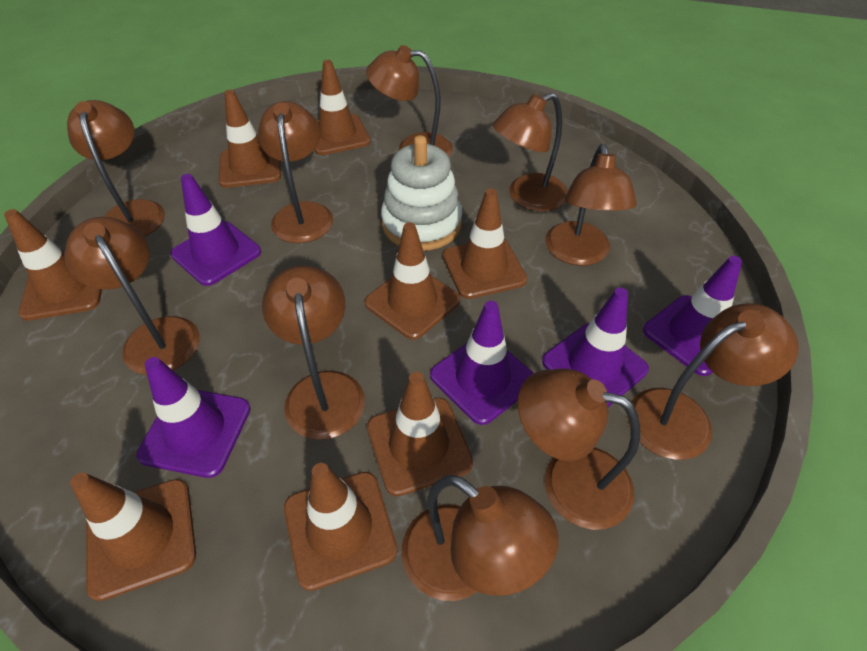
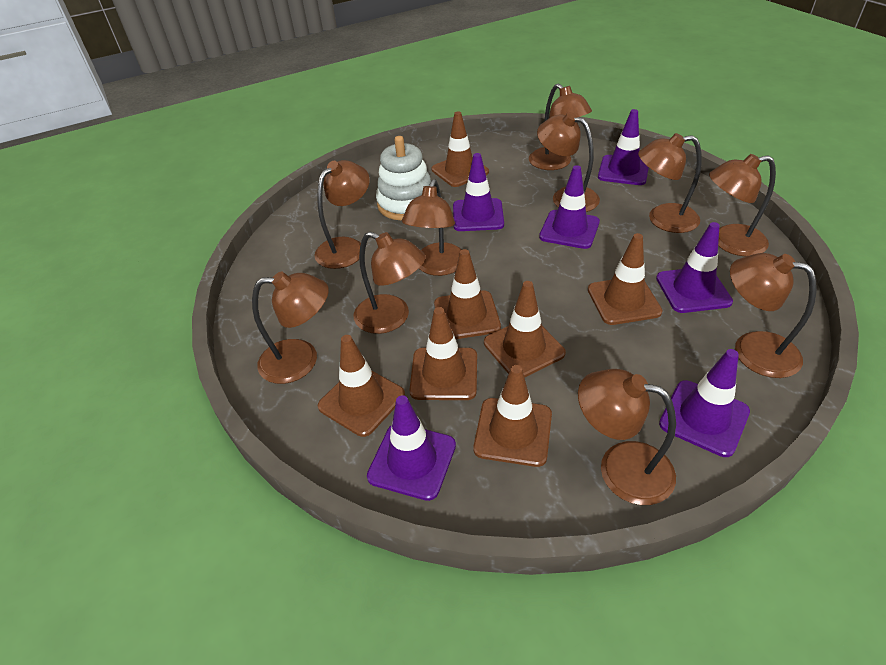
brown traffic cone: 8 -> 7
purple traffic cone: 5 -> 6

